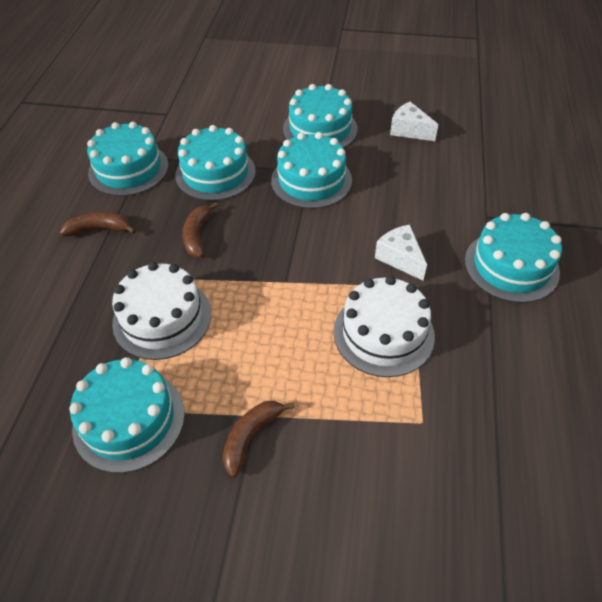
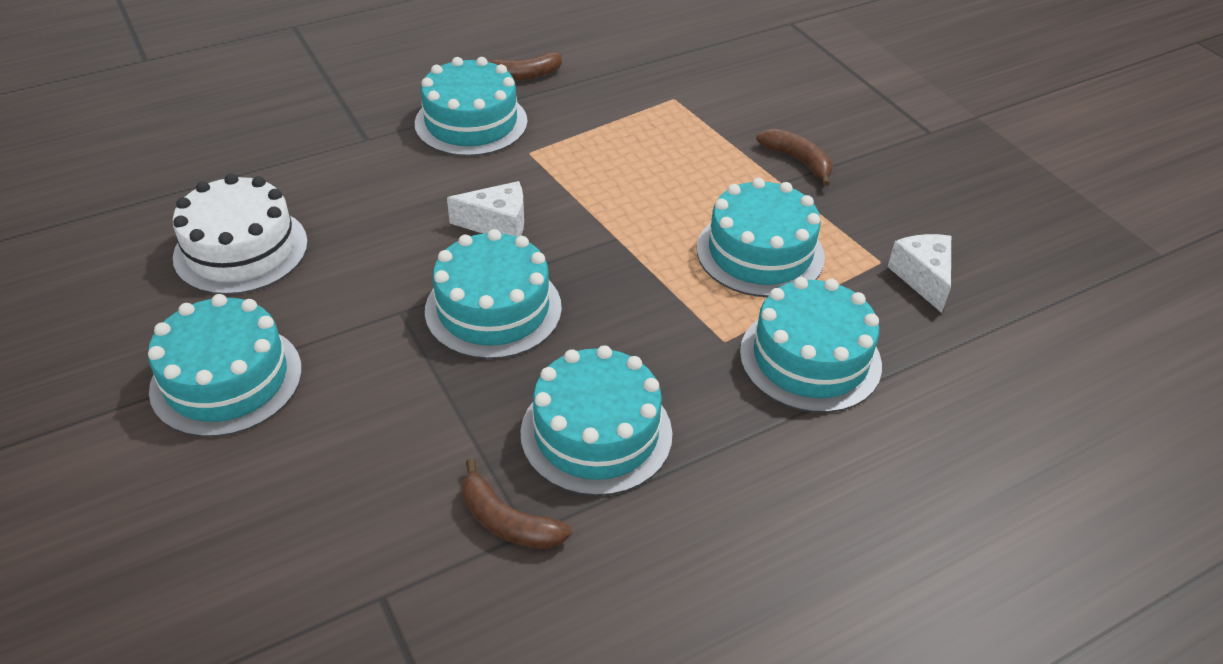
white cake: 2 -> 1

